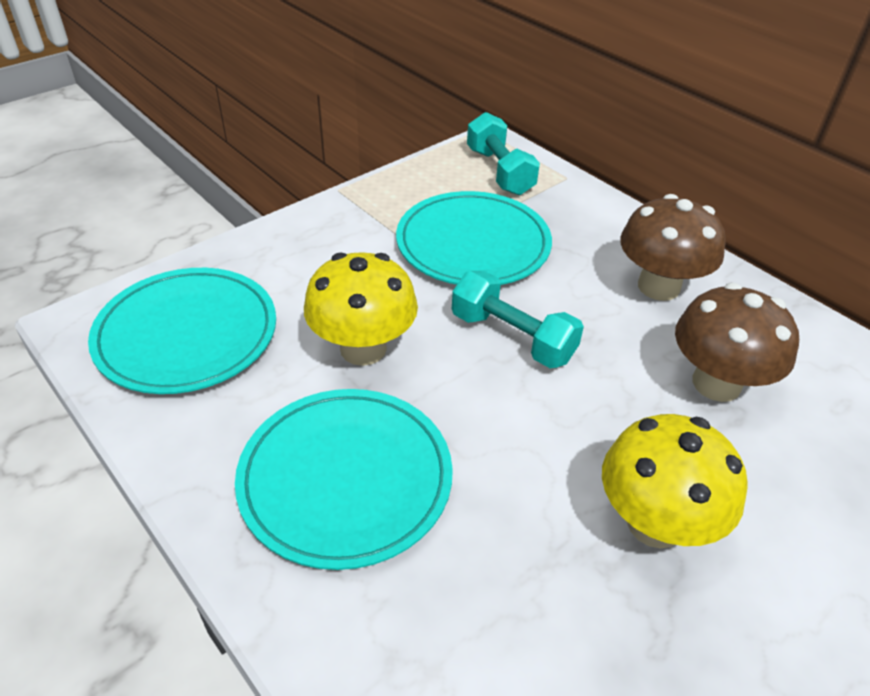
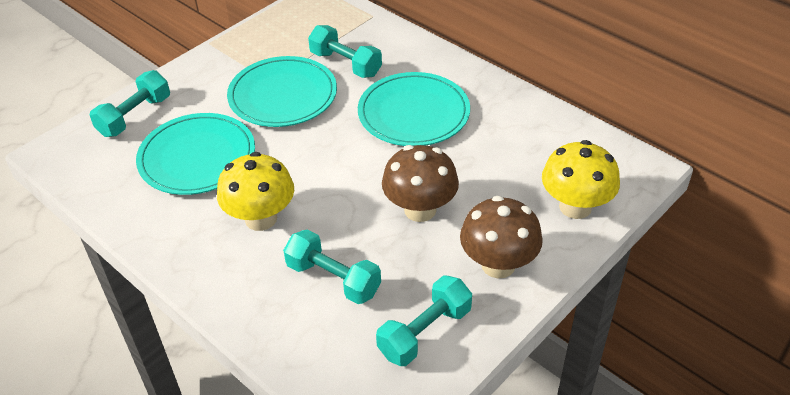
turquoise dumbbell: 2 -> 4

